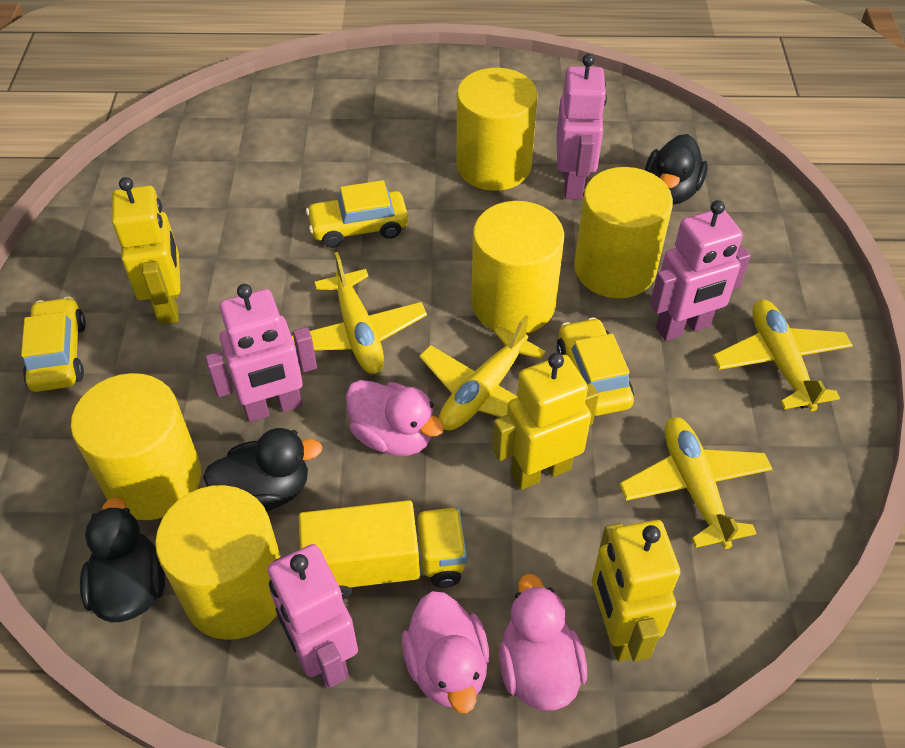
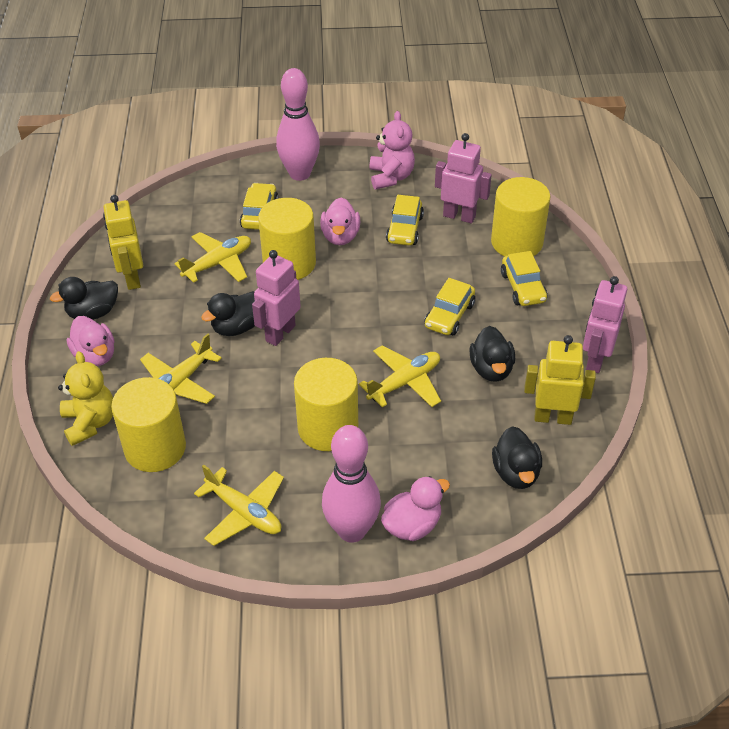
black duck: 3 -> 4
pink bowling pin: 0 -> 2
pink robot: 4 -> 3
pink teddy bear: 0 -> 1
yellow car: 3 -> 4
yellow cylinder: 5 -> 4
yellow robot: 3 -> 2
yellow teddy bear: 0 -> 1
yellow truck: 1 -> 0

